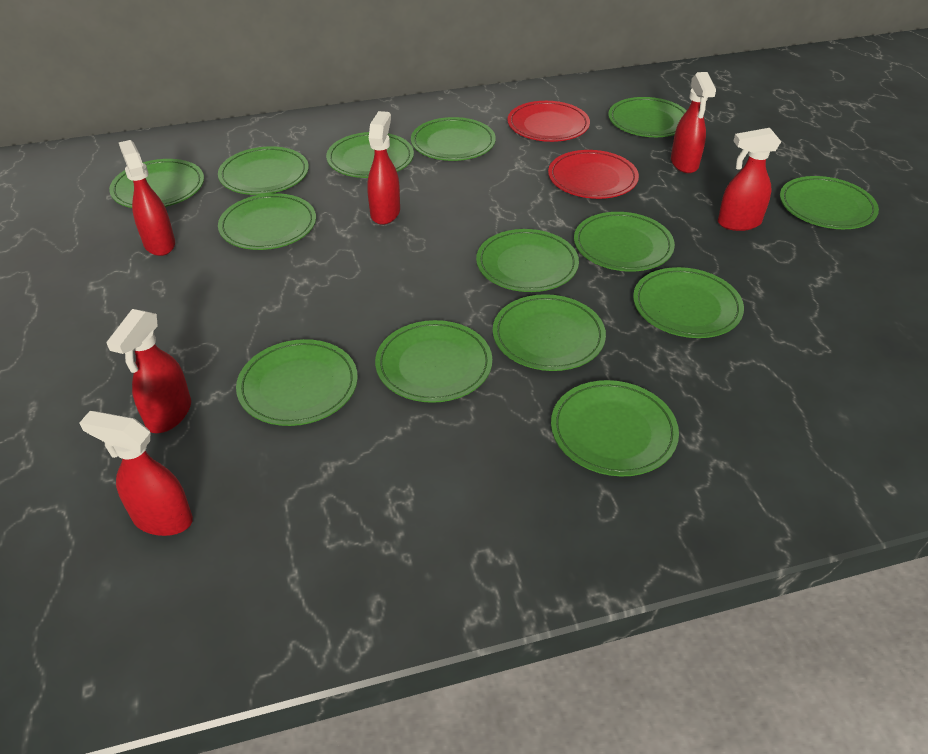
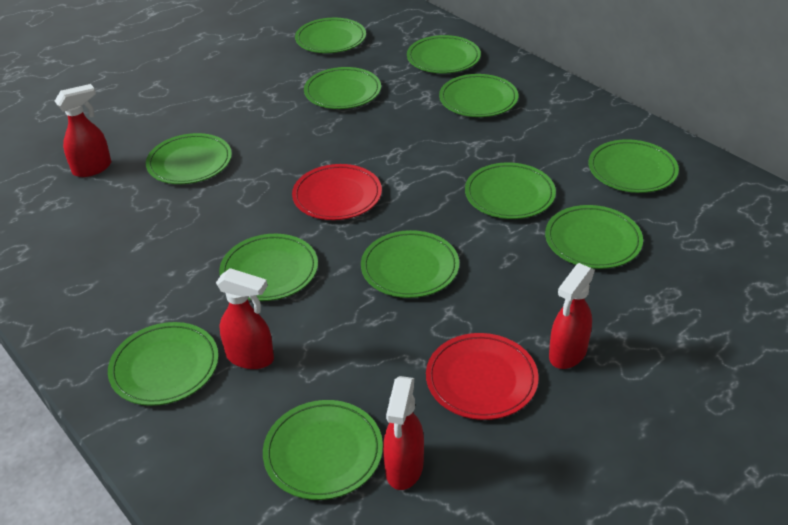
green plate: 14 -> 12
red spray bottle: 6 -> 4

